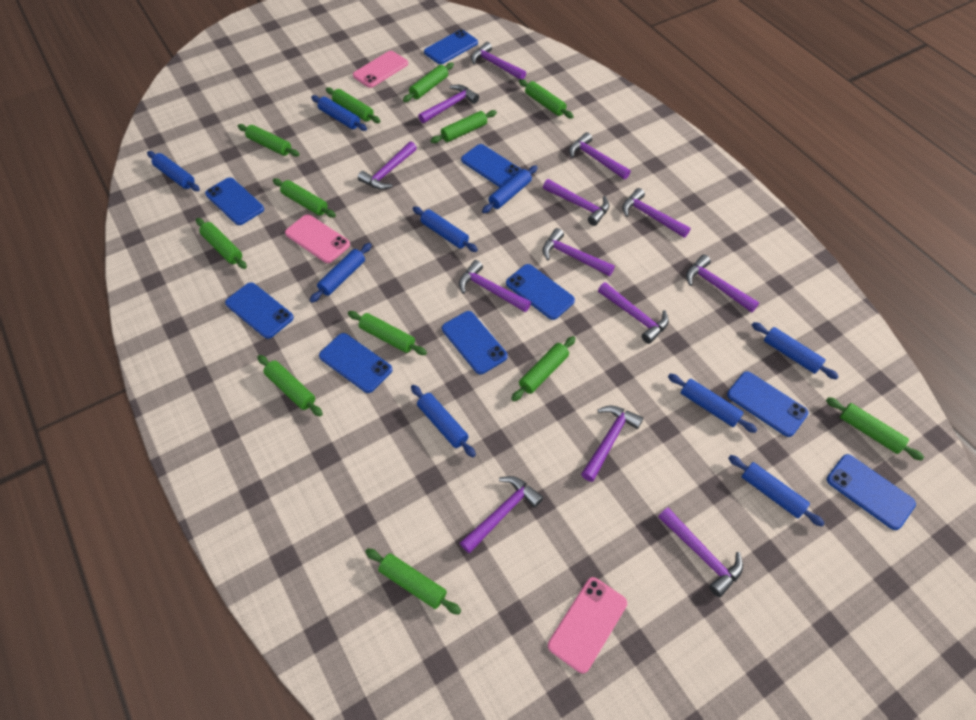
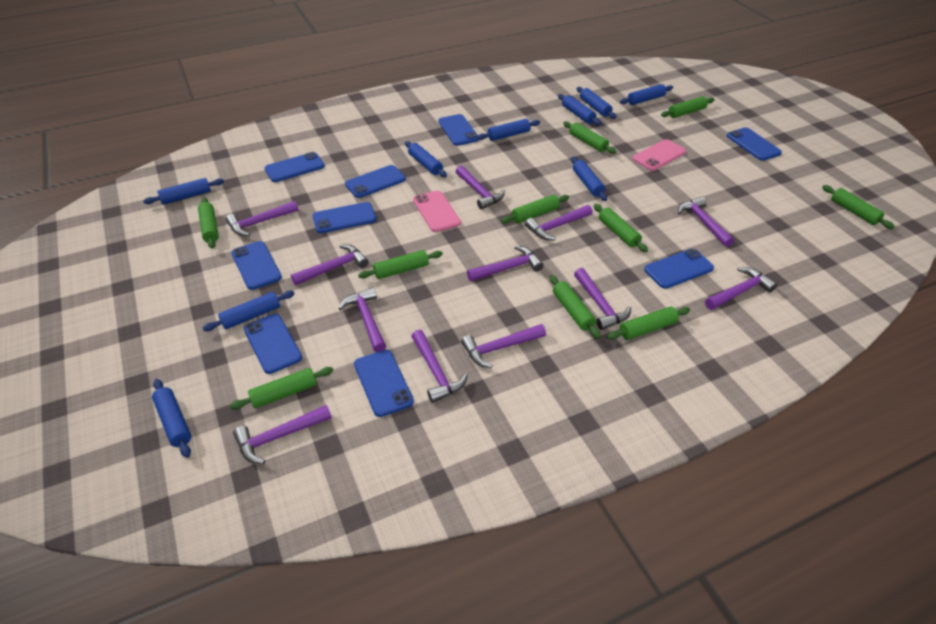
green rolling pin: 12 -> 10
pink phone: 3 -> 2
purple hammer: 13 -> 12

